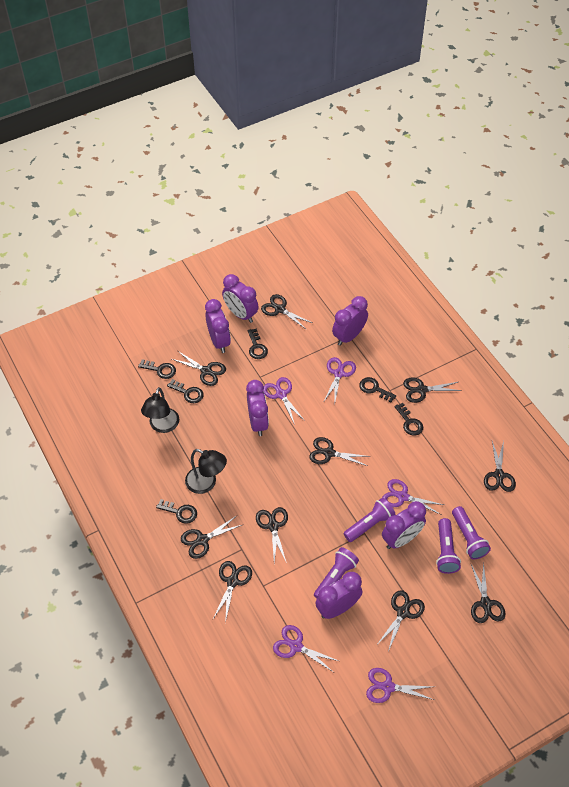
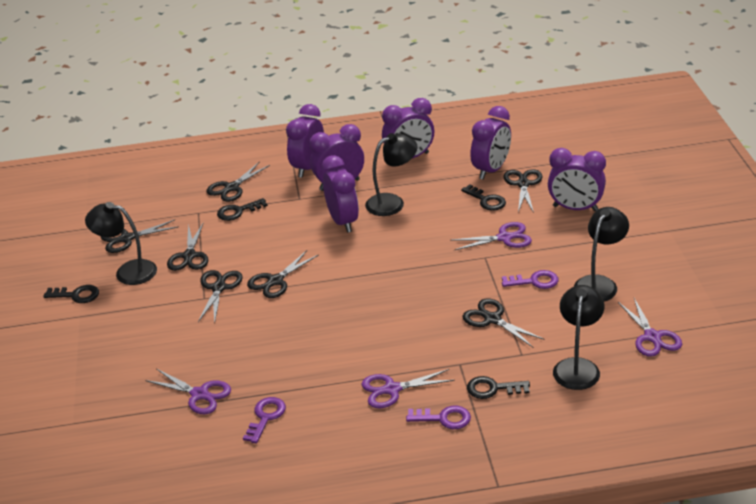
black key: 6 -> 4
black lamp: 2 -> 4
black scissors: 10 -> 7
purple flashlight: 4 -> 0
purple key: 0 -> 3
purple scissors: 5 -> 4

